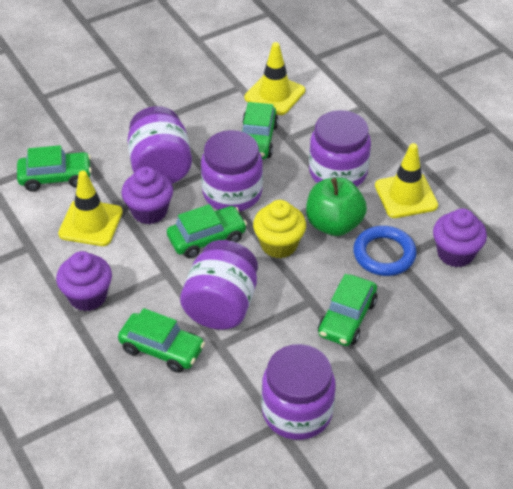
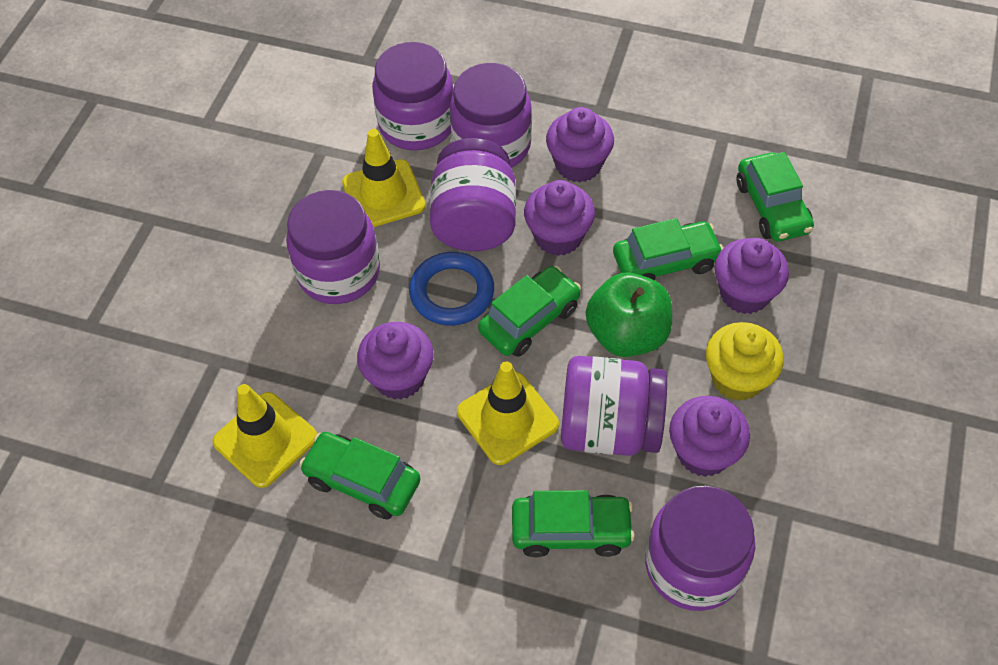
purple cupcake: 3 -> 5
purple jar: 5 -> 6

